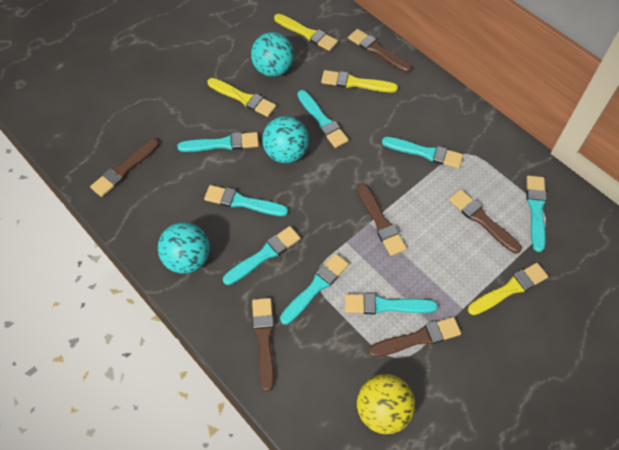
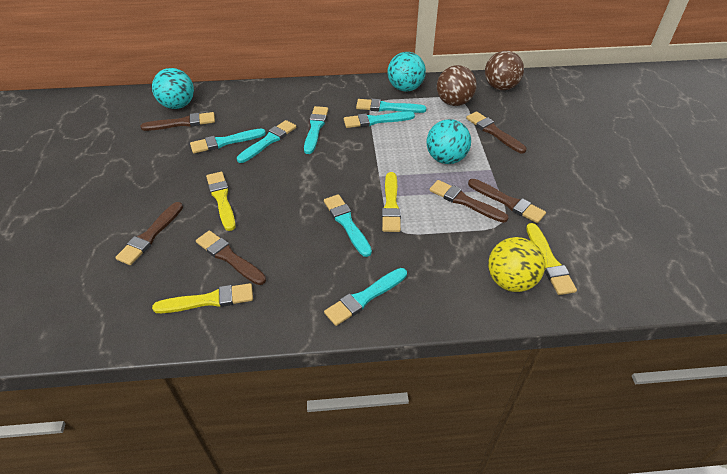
brown ball: 0 -> 2
turquoise brush: 8 -> 7

